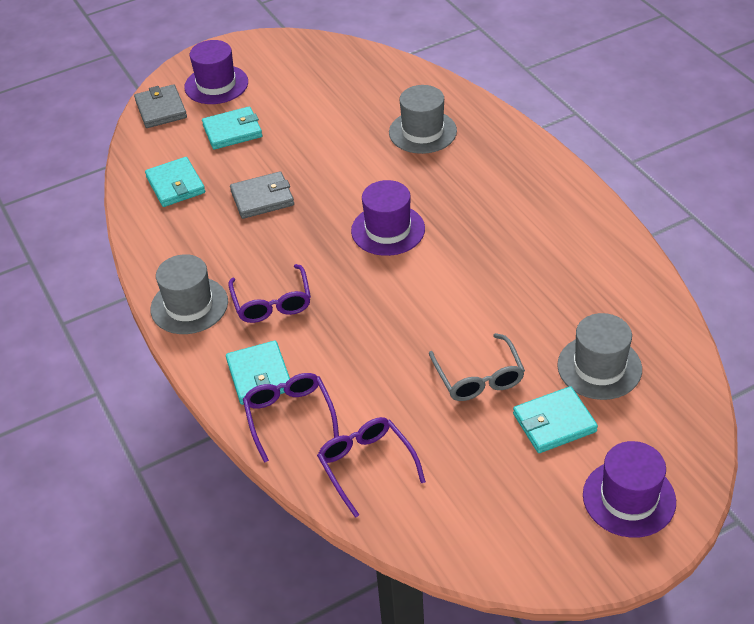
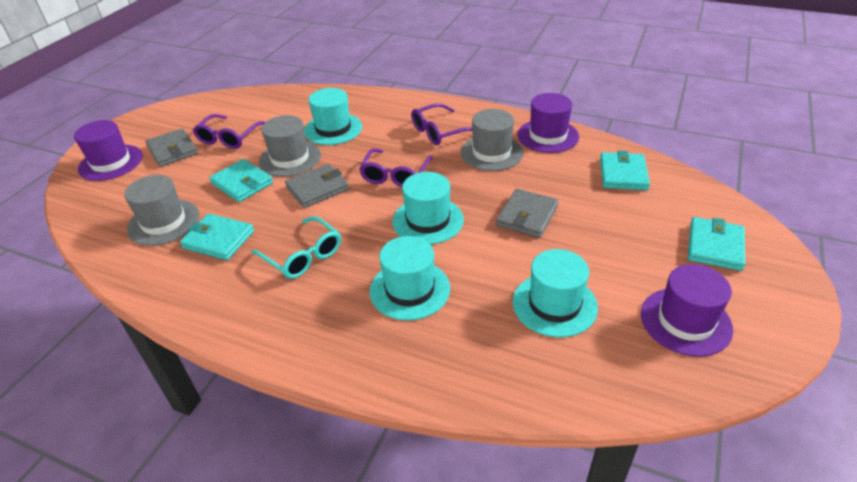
grey glasses: 1 -> 0
grey wallet: 2 -> 3
turquoise glasses: 0 -> 1
turquoise hat: 0 -> 4

